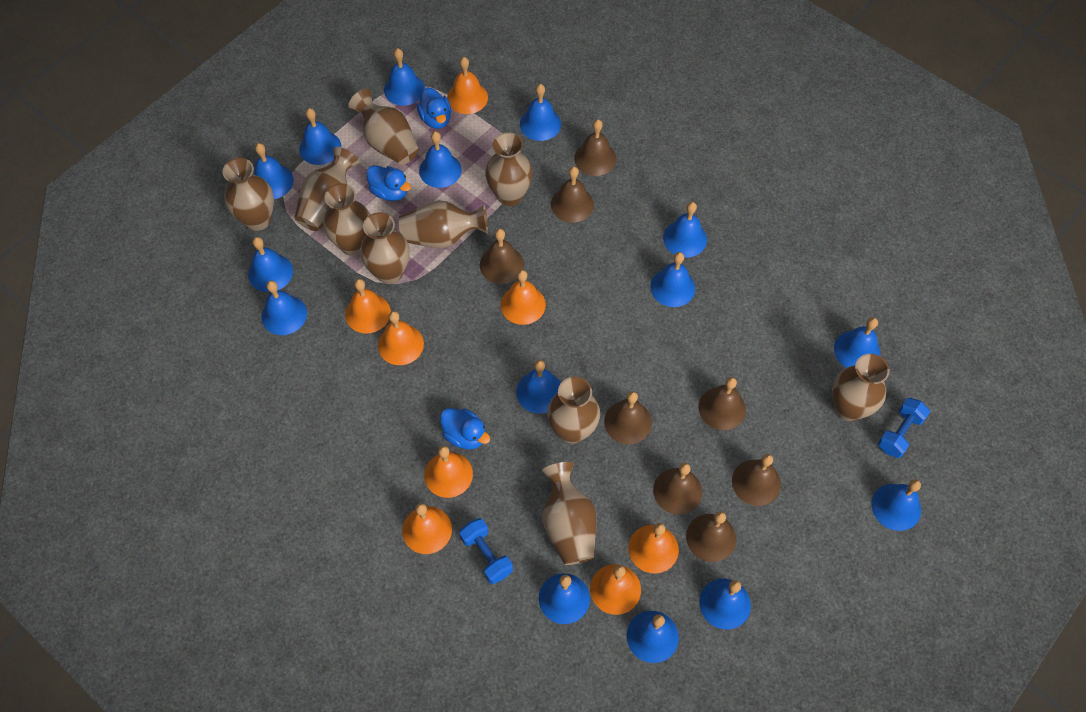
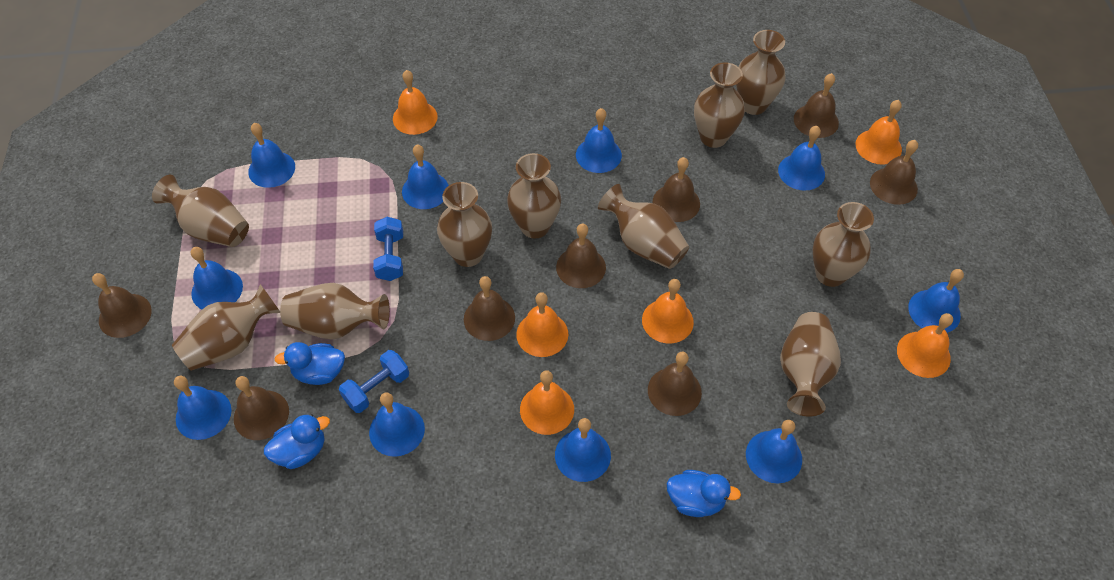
blue bell: 15 -> 10
orange bell: 8 -> 6

